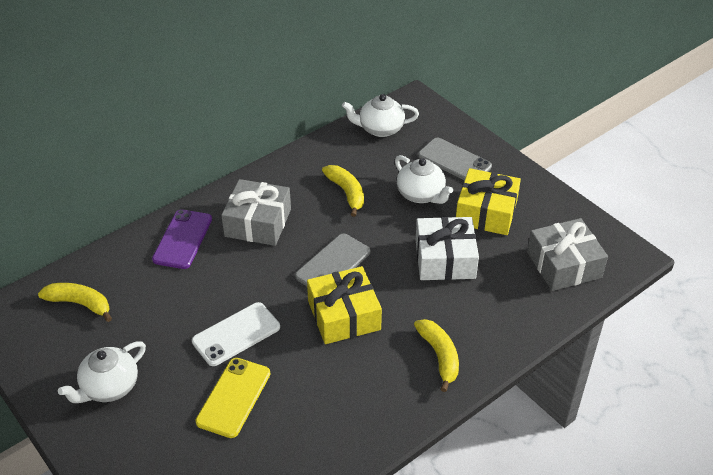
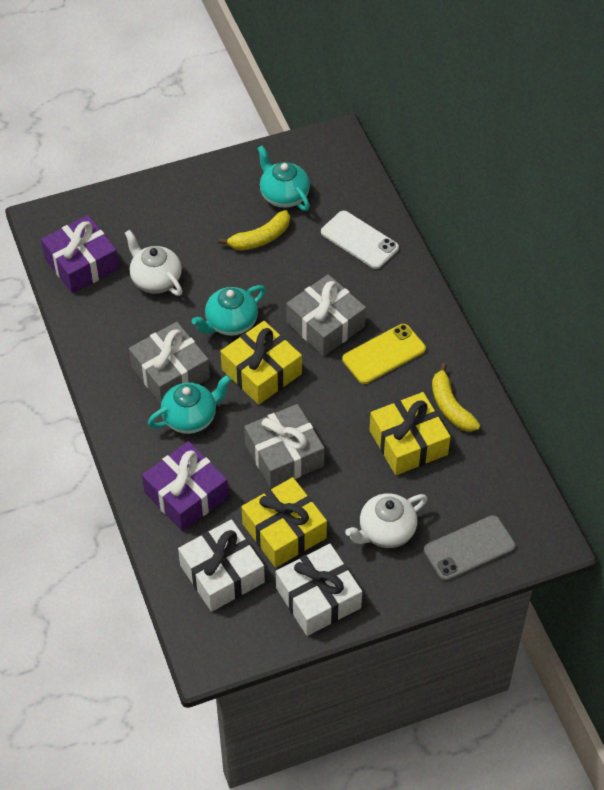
grey gift: 2 -> 3
grey phone: 2 -> 1
purple gift: 0 -> 2
purple phone: 1 -> 0
turquoise teapot: 0 -> 3
white gift: 1 -> 2
white teapot: 3 -> 2
yellow banana: 3 -> 2
yellow gift: 2 -> 3

